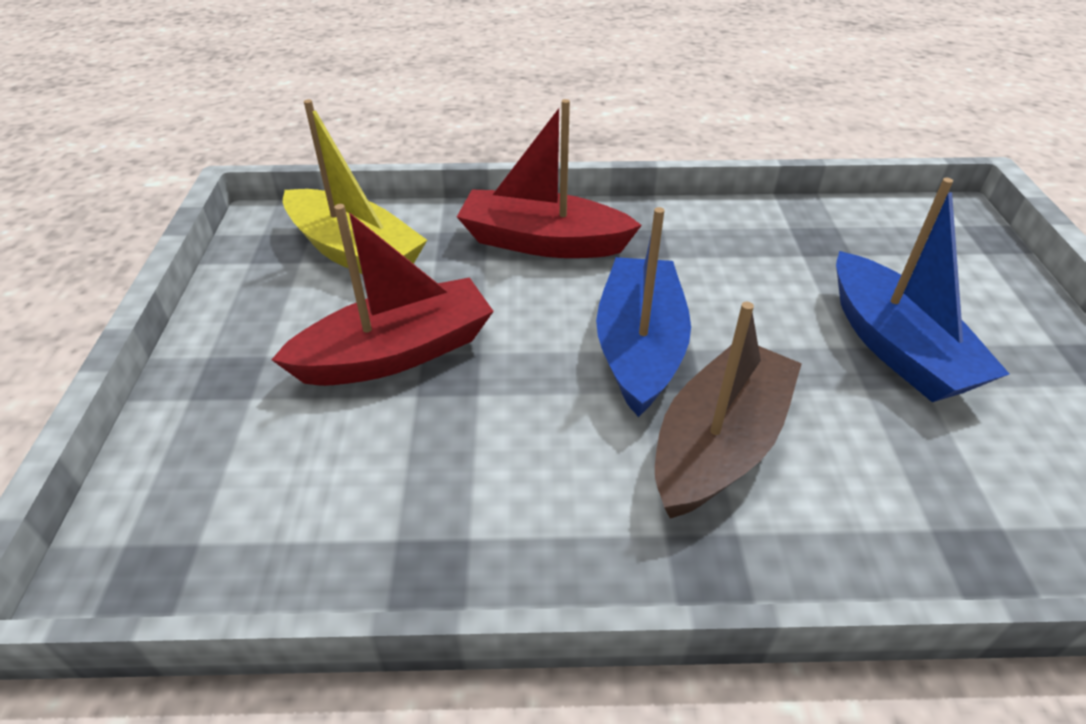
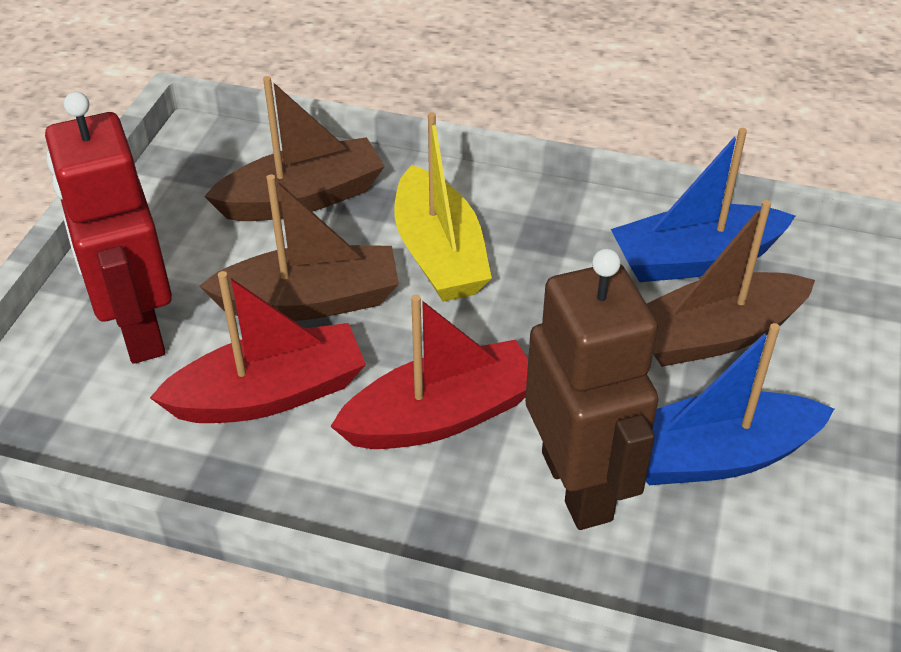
brown boat: 1 -> 3
brown robot: 0 -> 1
red robot: 0 -> 1

